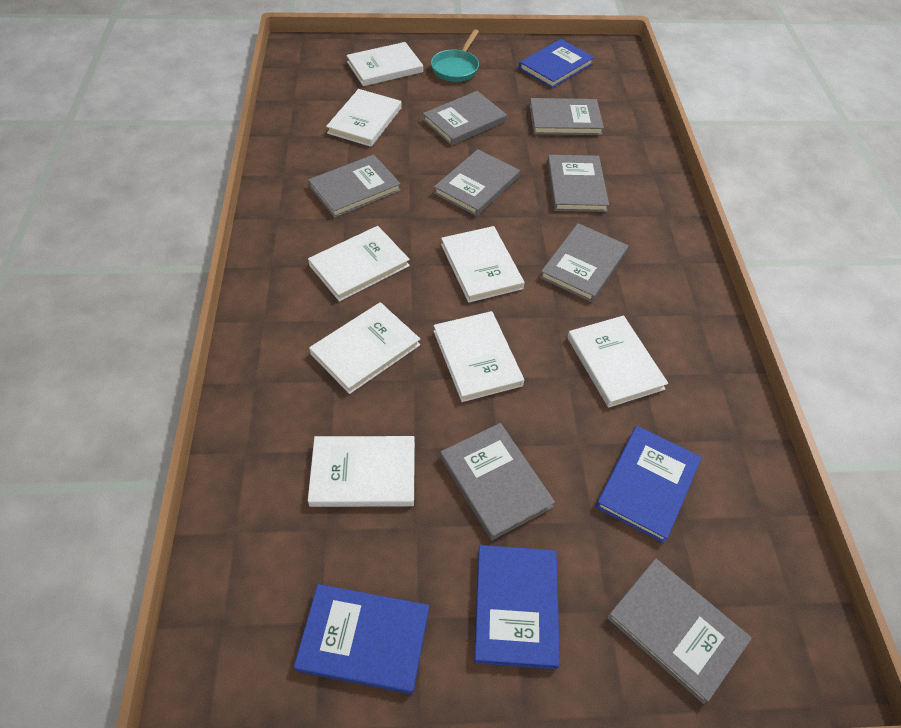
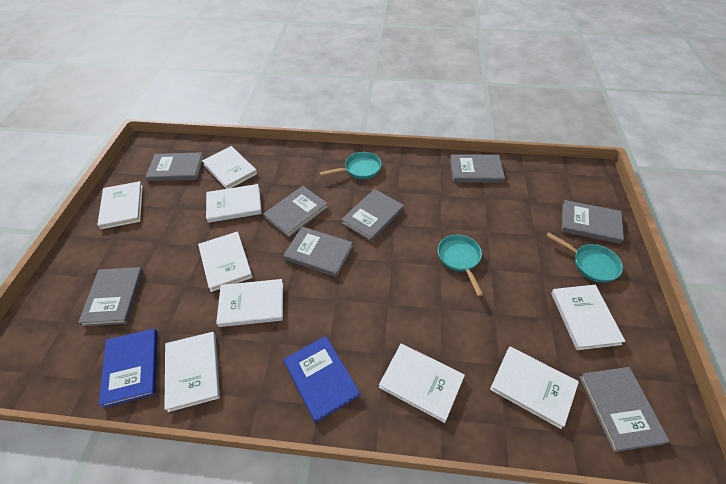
blue book: 4 -> 2
turquoise pan: 1 -> 3
white book: 8 -> 9

